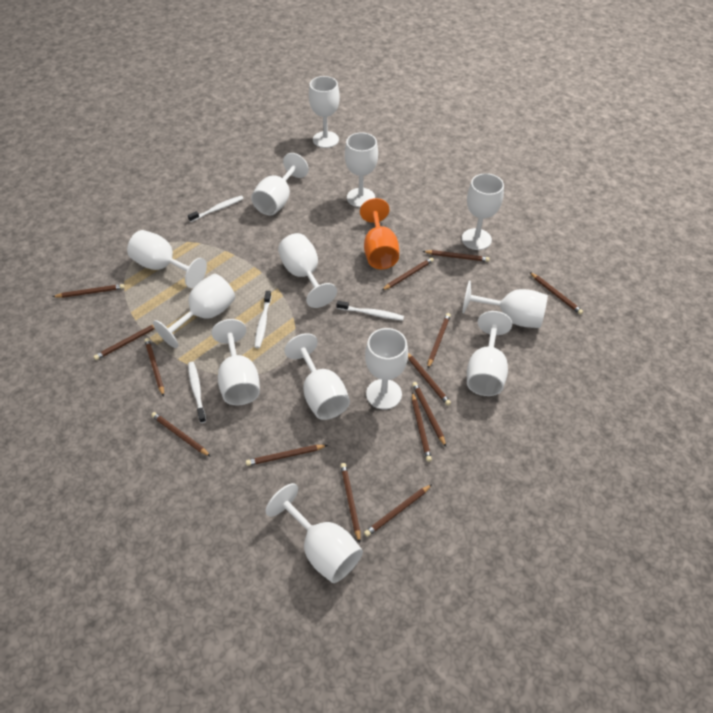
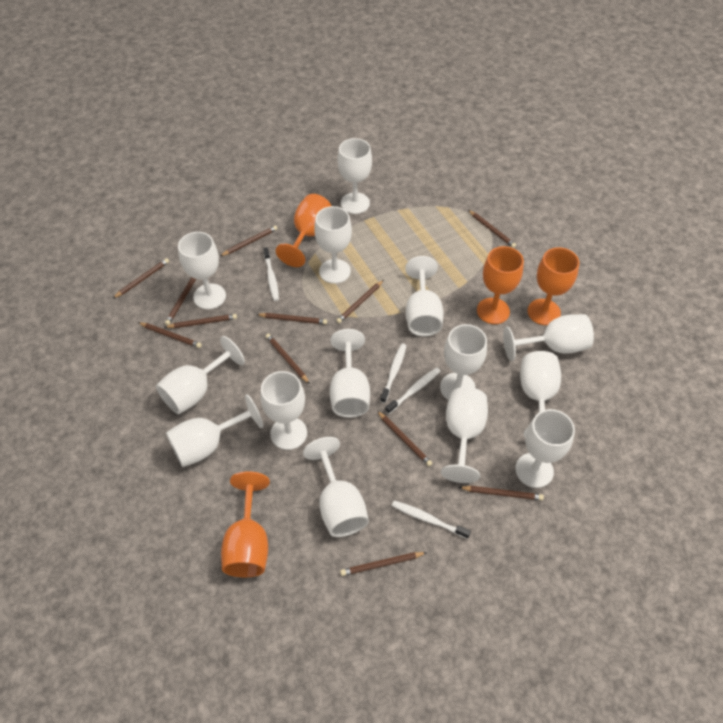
brown pencil: 14 -> 12
orange goblet: 1 -> 4
white goblet: 13 -> 14

